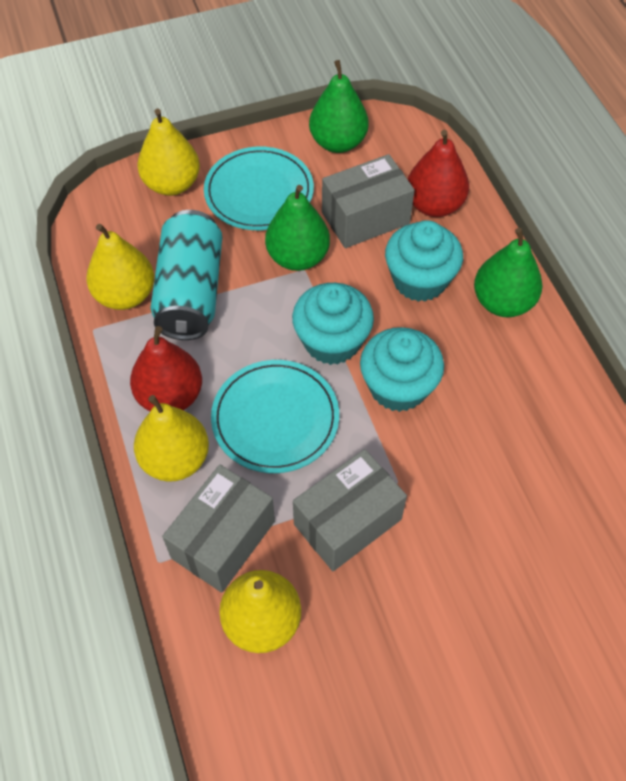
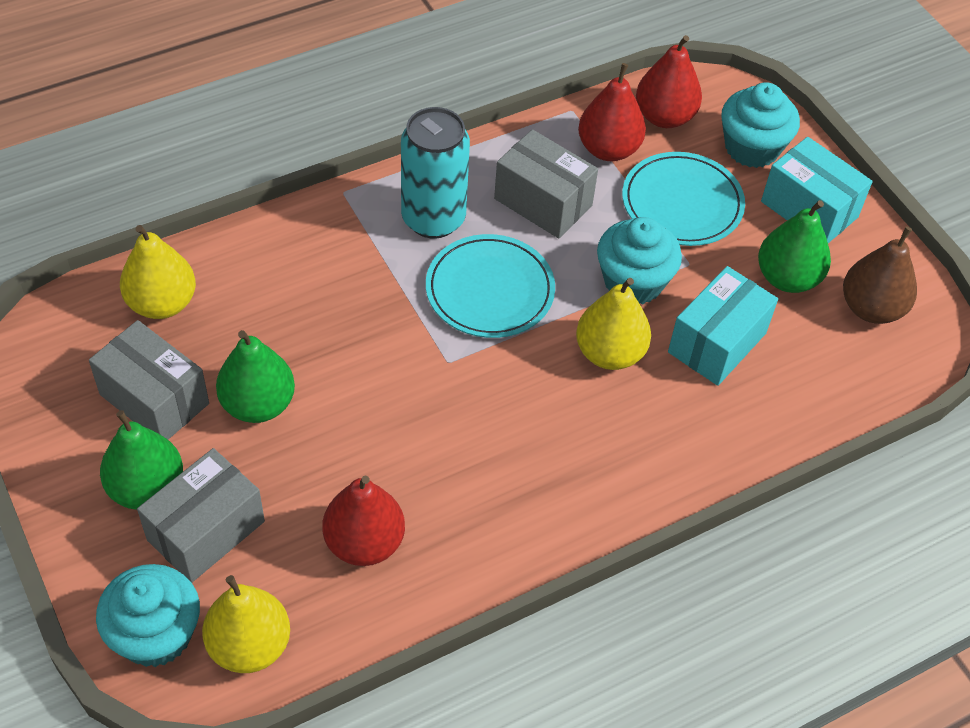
brown pear: 0 -> 1
red pear: 2 -> 3
turquoise box: 0 -> 2
yellow pear: 4 -> 3

